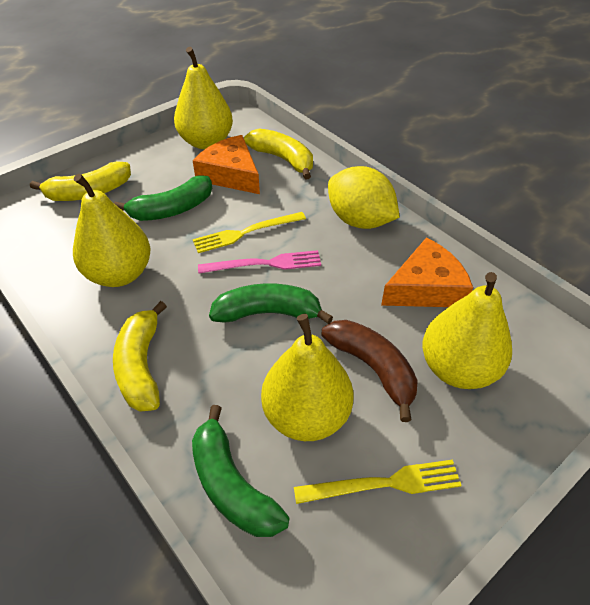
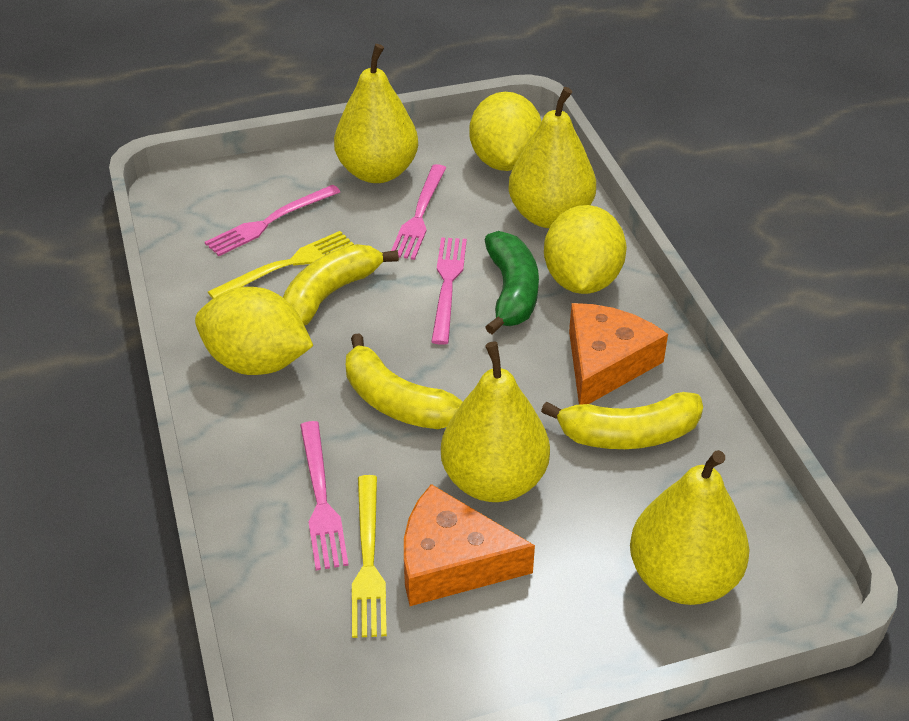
brown banana: 1 -> 0
green banana: 3 -> 1
pink fork: 1 -> 4
yellow lemon: 1 -> 3

